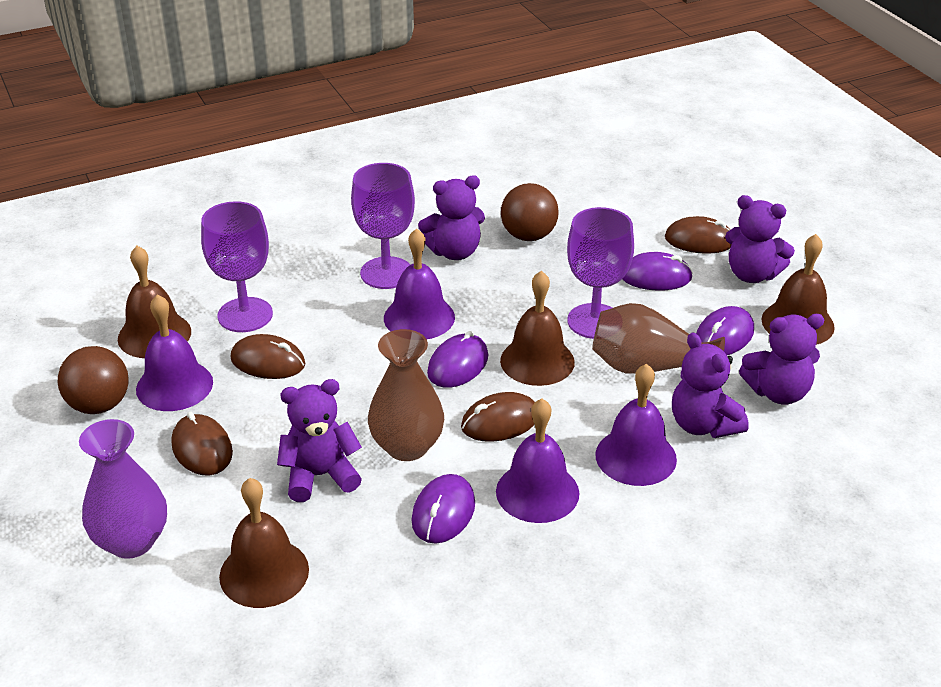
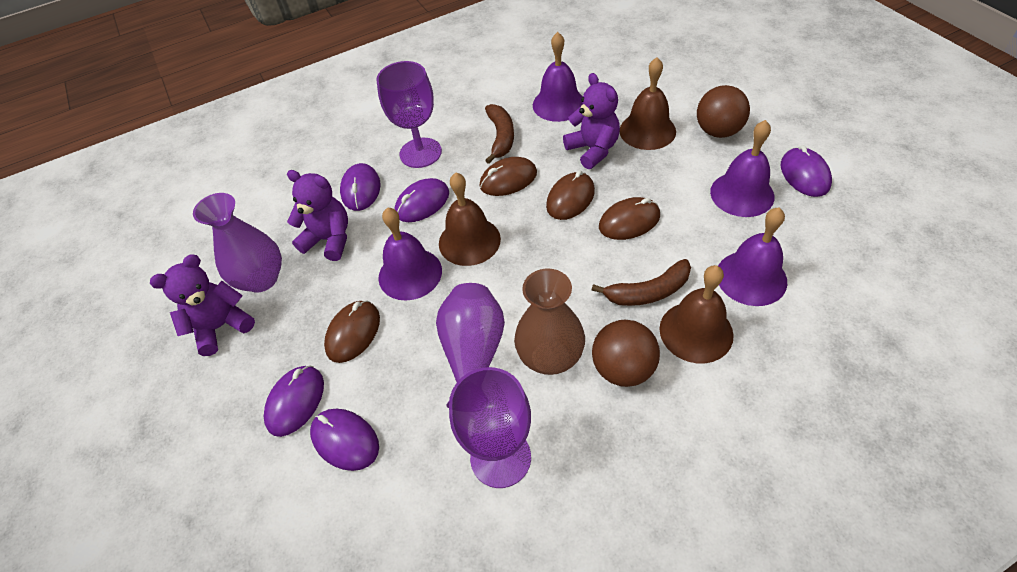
brown banana: 0 -> 2
brown bell: 4 -> 3
brown vase: 2 -> 1
purple goblet: 3 -> 2
purple mouse: 4 -> 5
purple teddy bear: 5 -> 3
purple vase: 1 -> 2

